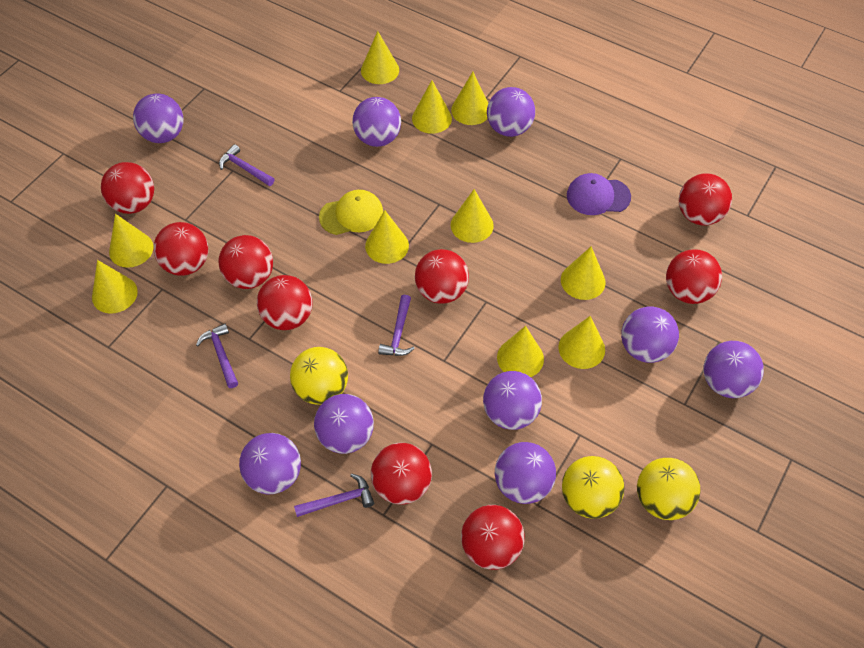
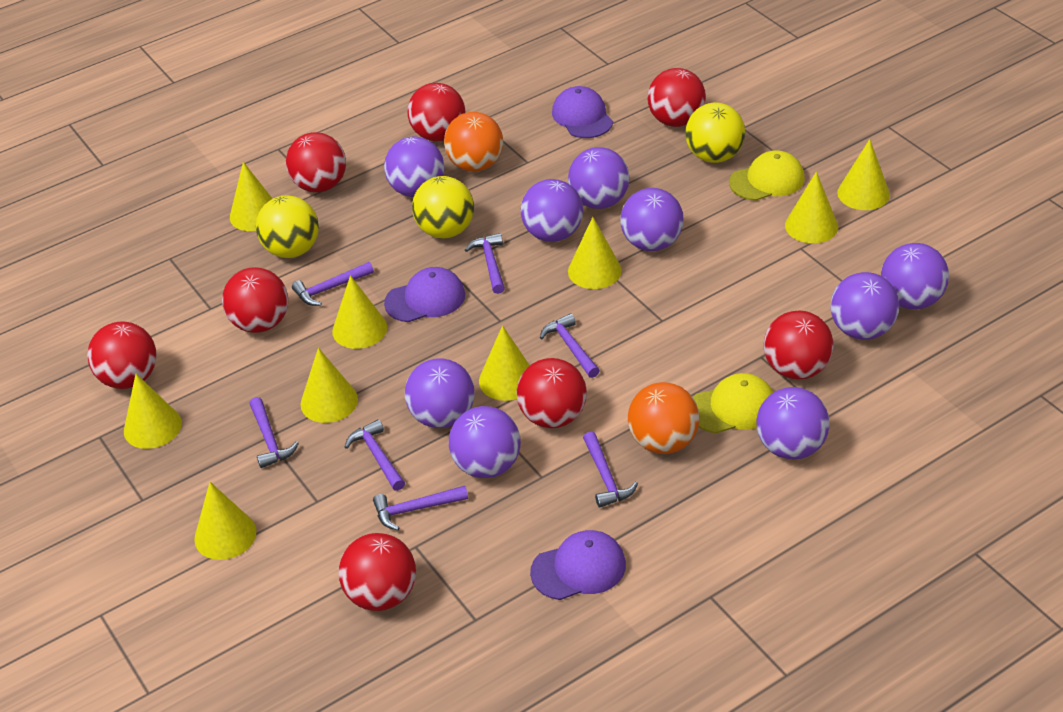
orange ball: 0 -> 2
purple cap: 1 -> 3
purple hammer: 4 -> 7
red ball: 9 -> 8
yellow cap: 1 -> 2
yellow cone: 10 -> 9

